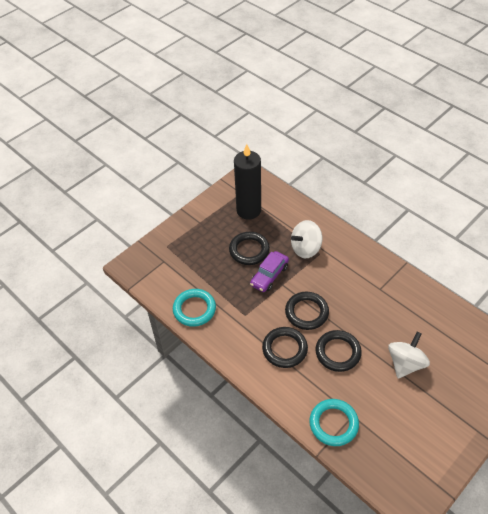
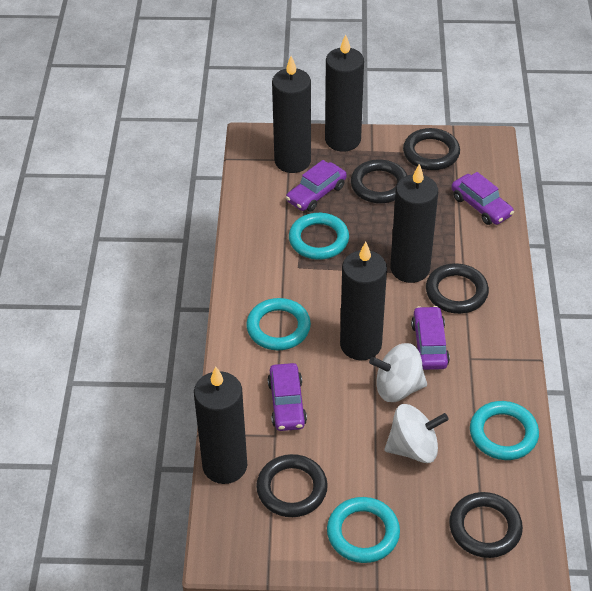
black candle: 1 -> 5
black ring: 4 -> 5
purple car: 1 -> 4
turquoise ring: 2 -> 4

